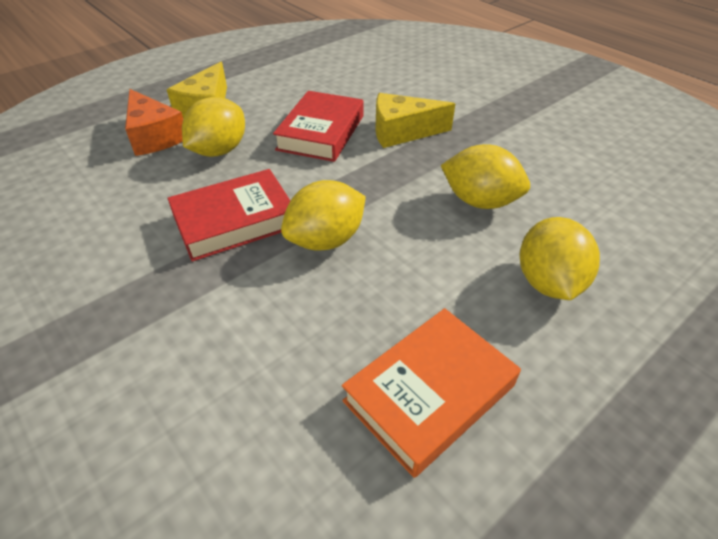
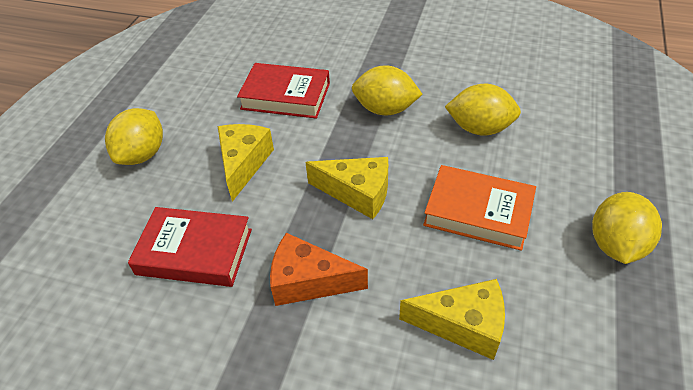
yellow cheese: 2 -> 3

